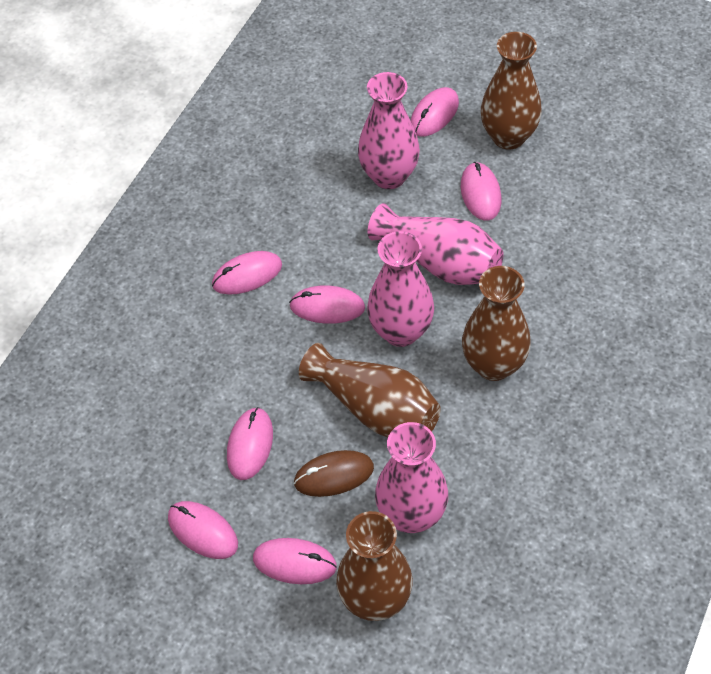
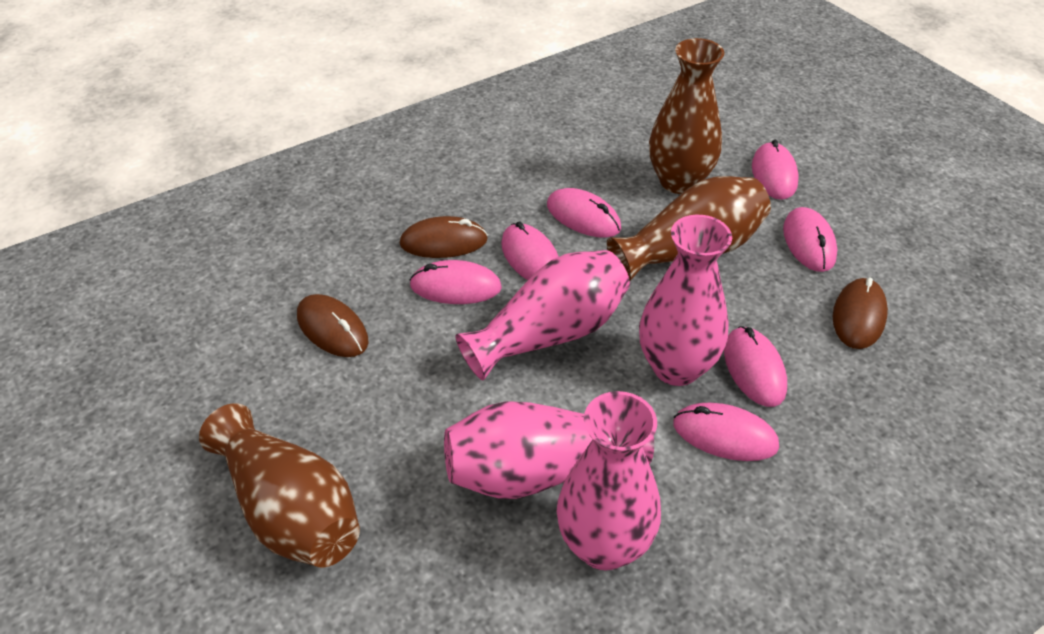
brown mouse: 1 -> 3
brown vase: 4 -> 3

